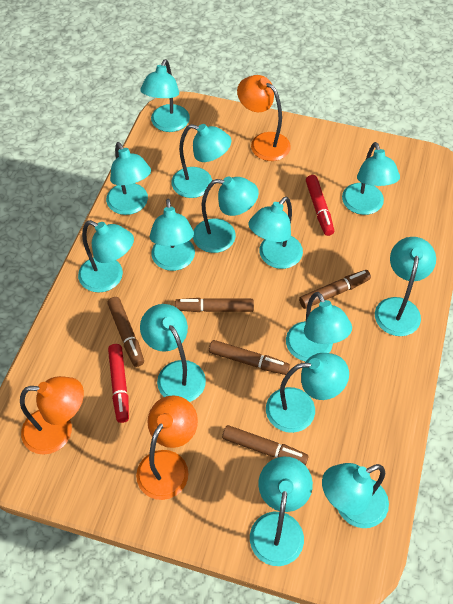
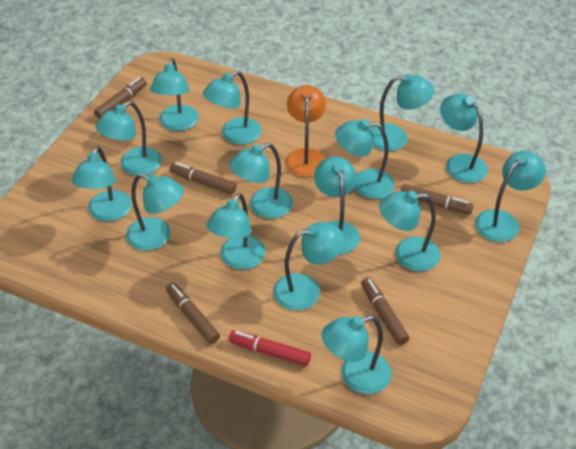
orange lamp: 3 -> 1
red marker: 2 -> 1
turquoise lamp: 14 -> 15

